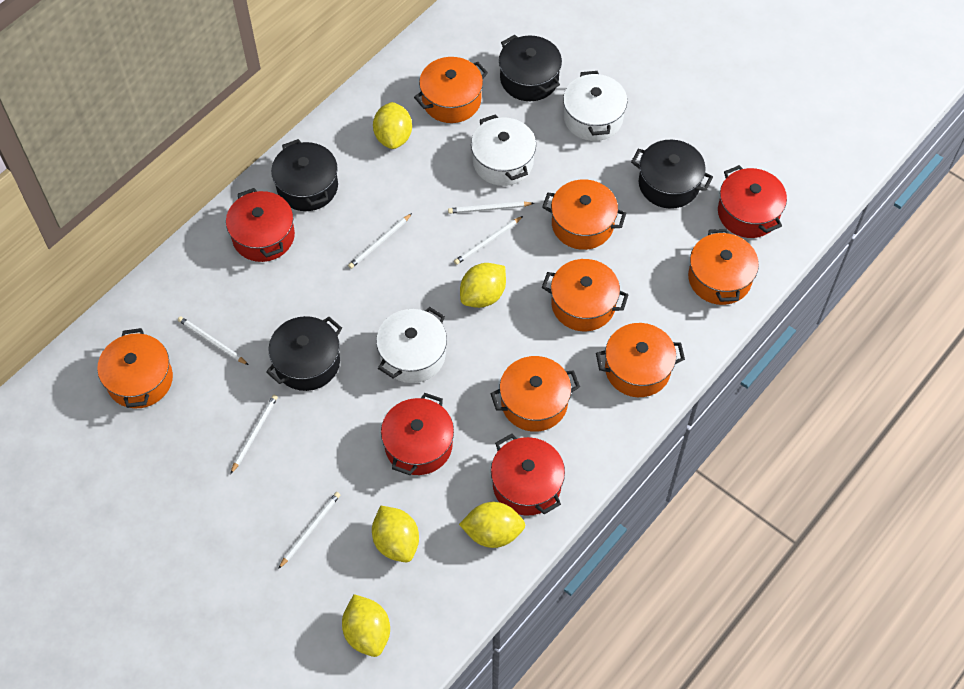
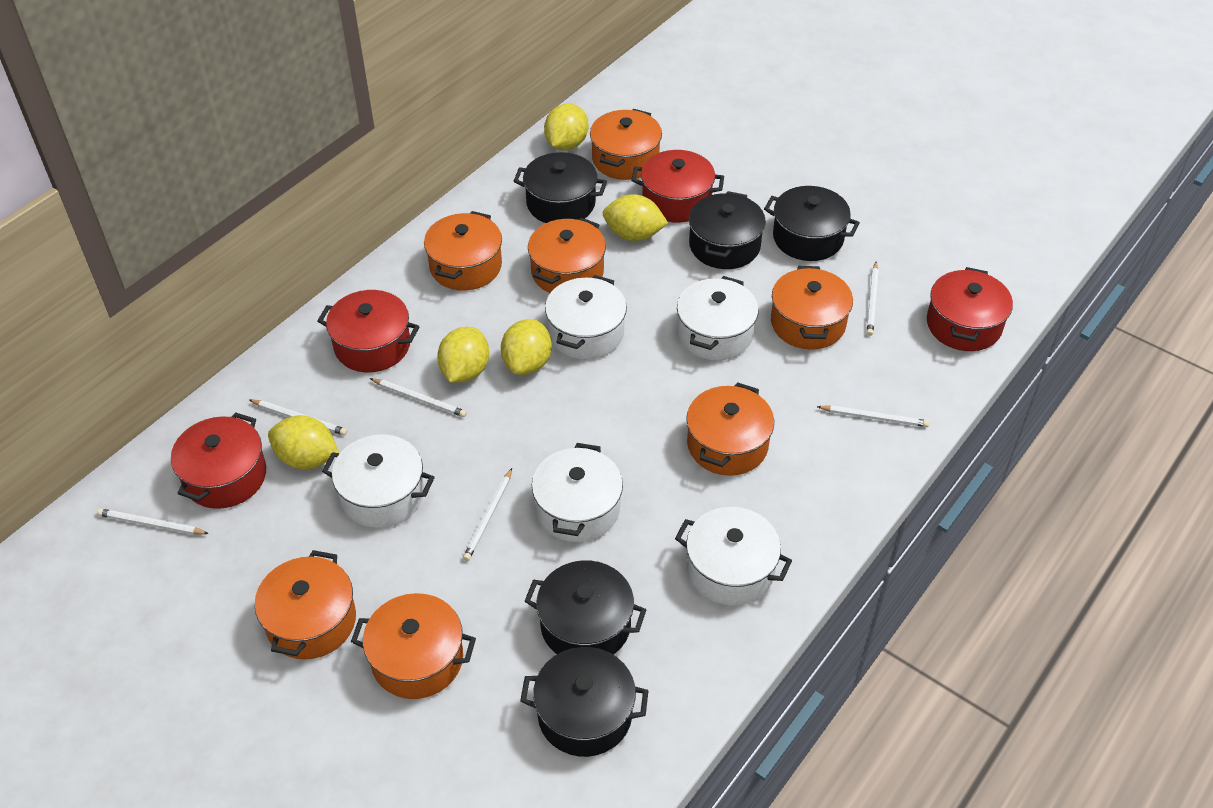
black pot: 4 -> 5
white pot: 3 -> 5

